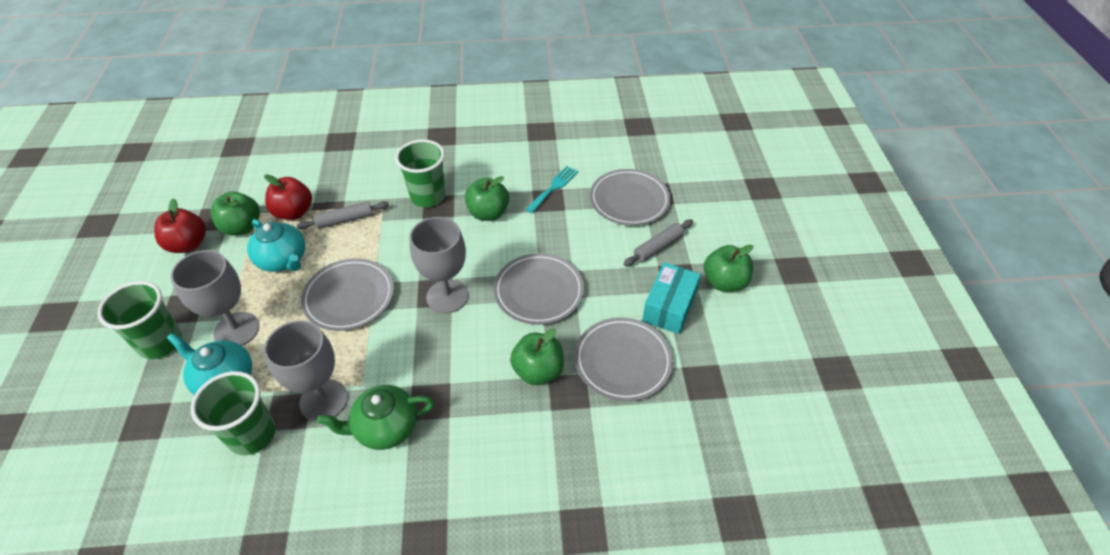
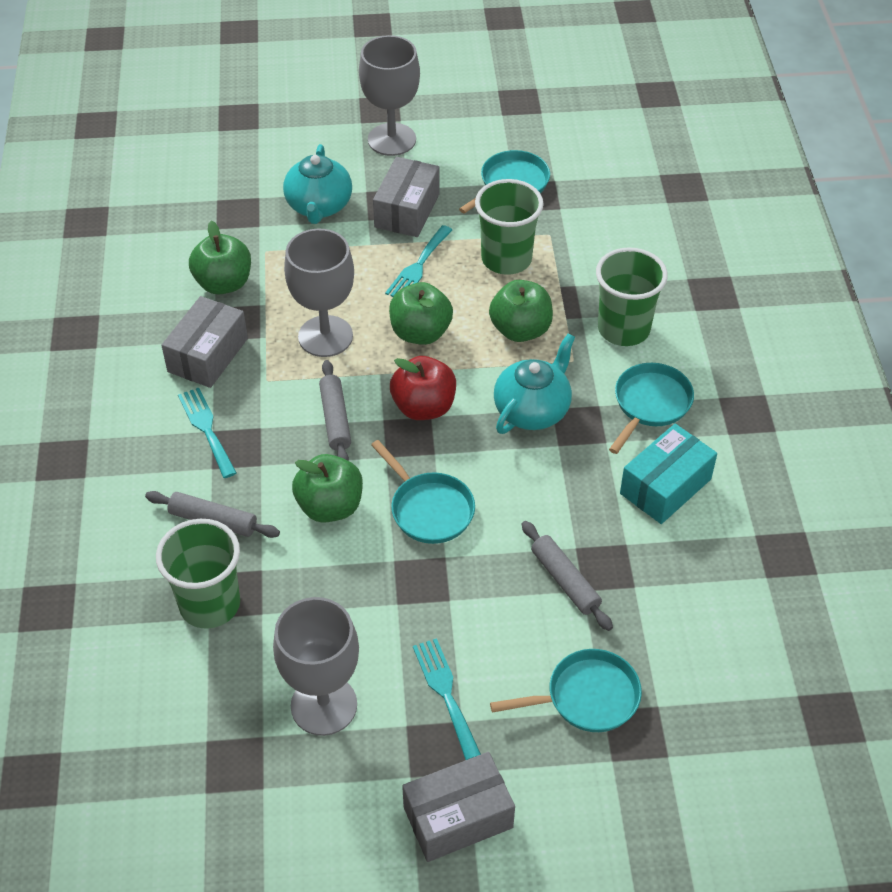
green teapot: 1 -> 0
grey box: 0 -> 3
grey plate: 4 -> 0
grey rolling pin: 2 -> 3
red apple: 2 -> 1
turquoise fork: 1 -> 3
turquoise pan: 0 -> 4

